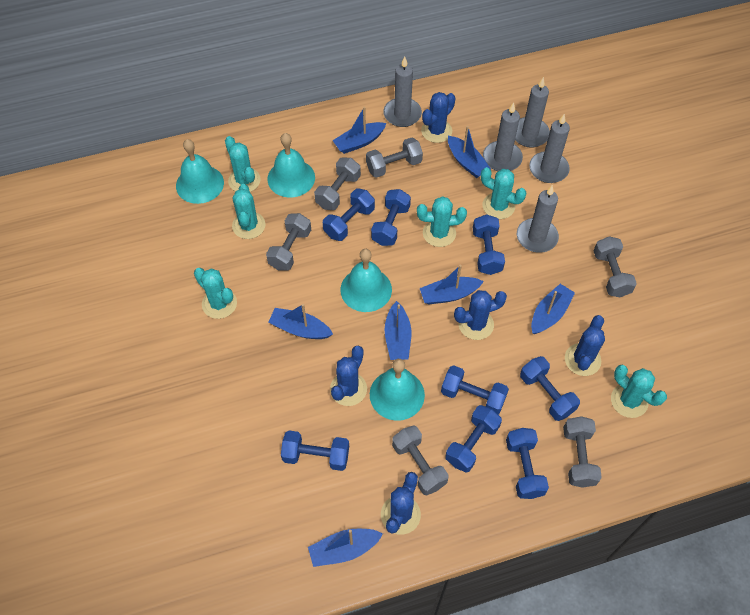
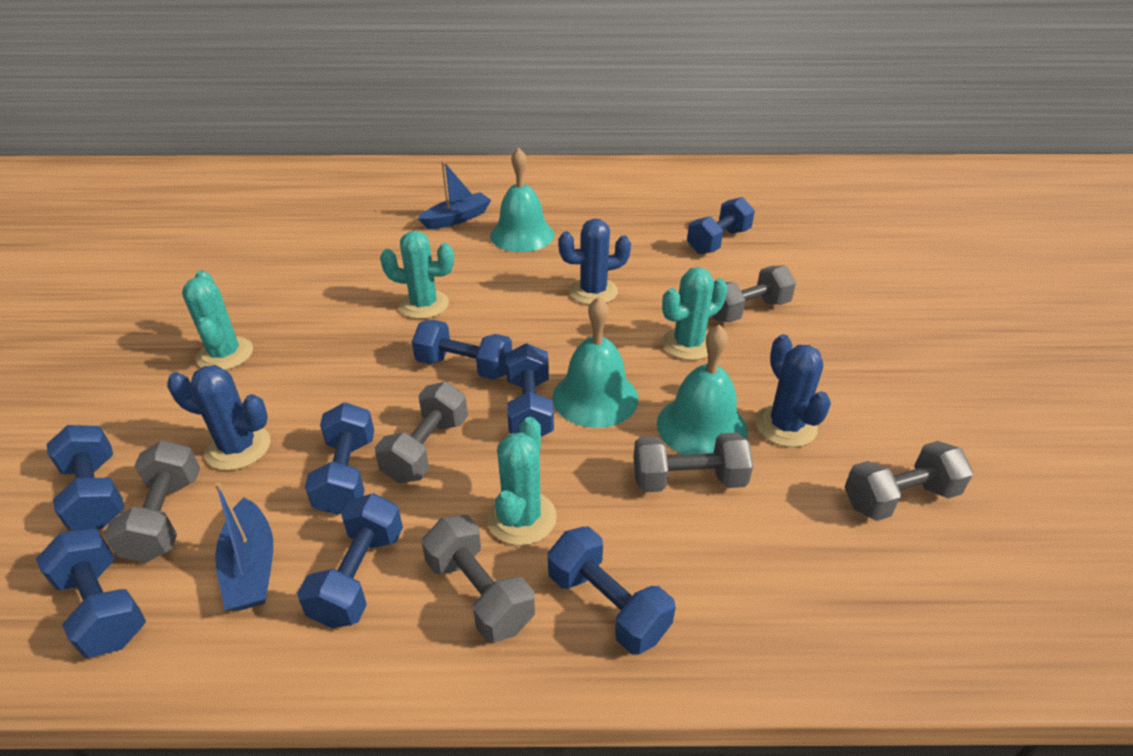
blue boat: 7 -> 2
blue cactus: 5 -> 3
grey candle: 5 -> 0
turquoise bell: 4 -> 3
turquoise cactus: 6 -> 4

